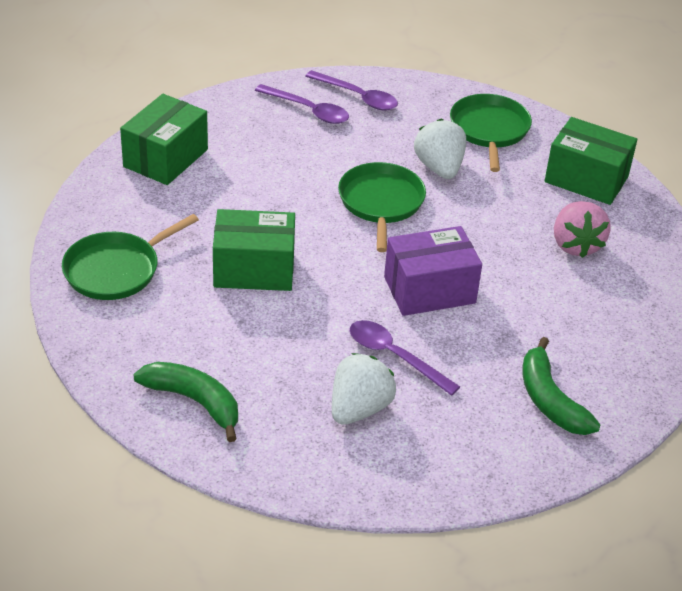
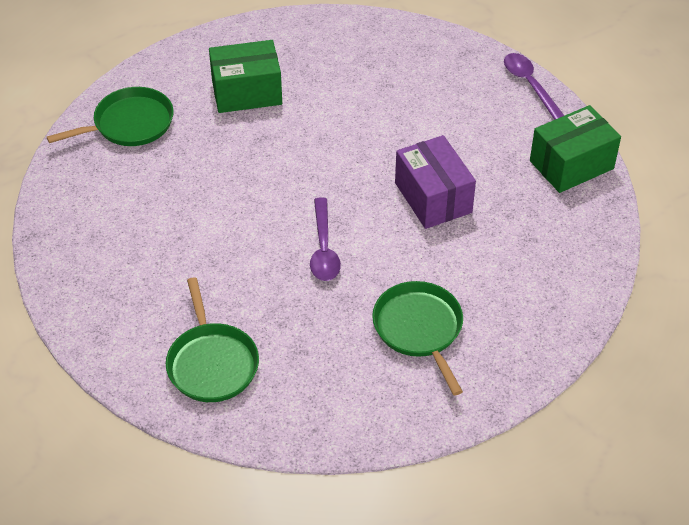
green banana: 2 -> 0
green box: 3 -> 2
pink strawberry: 1 -> 0
purple spoon: 3 -> 2
white strawberry: 2 -> 0

